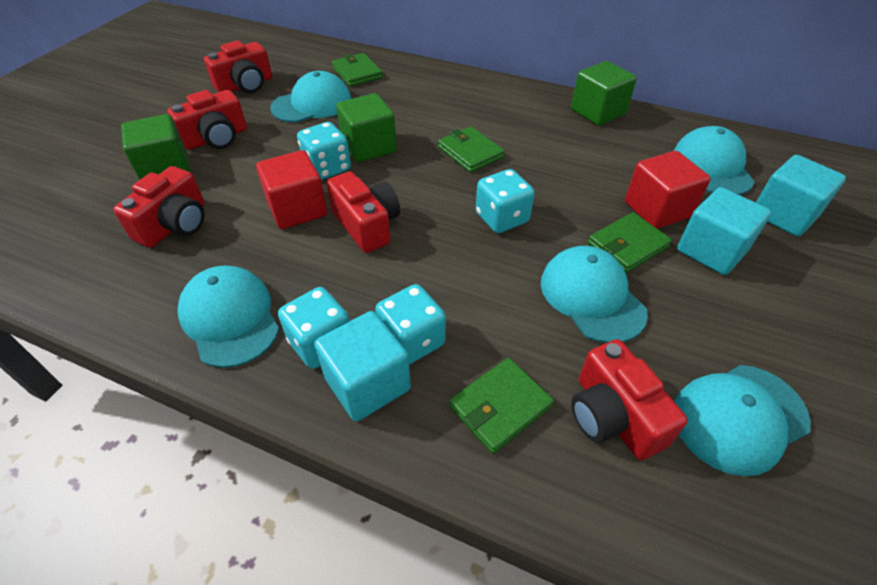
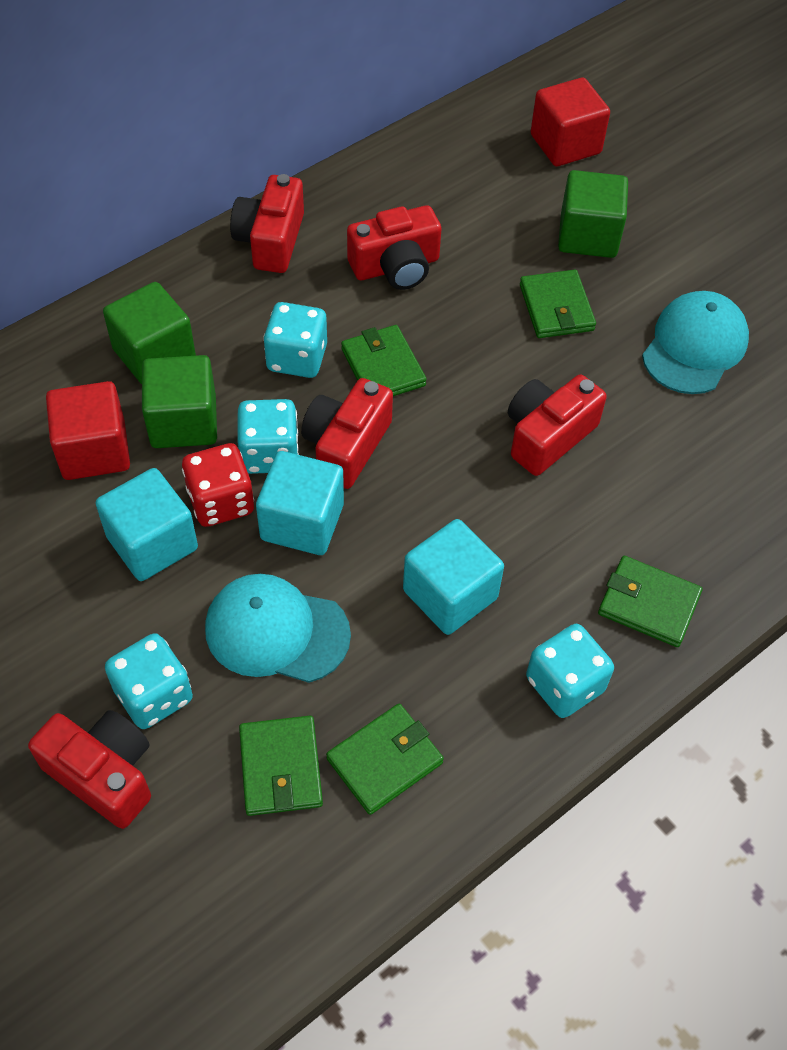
green wallet: 4 -> 5
red dice: 0 -> 1
turquoise cap: 5 -> 2

